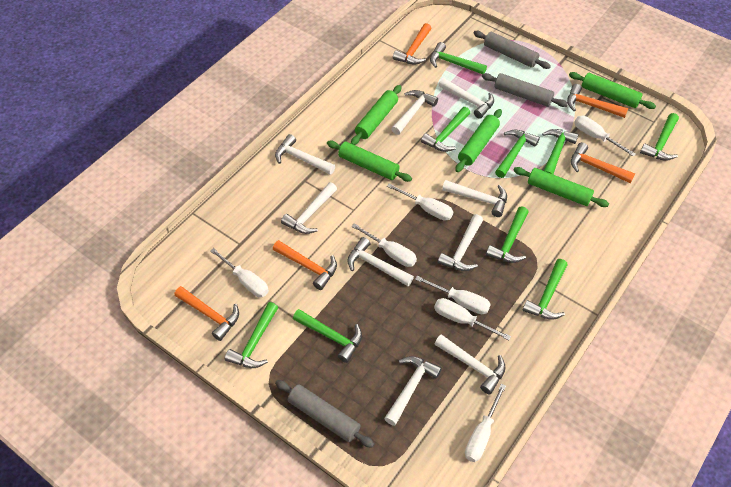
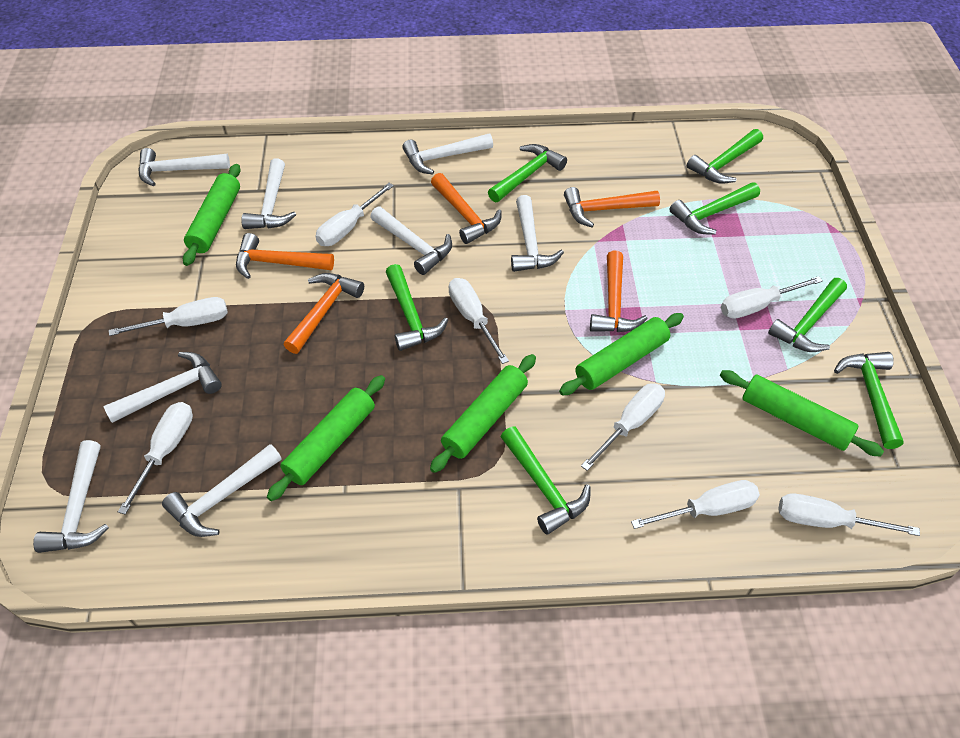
green hammer: 9 -> 7
grey rolling pin: 3 -> 0
white hammer: 9 -> 8
white screwdriver: 7 -> 8

